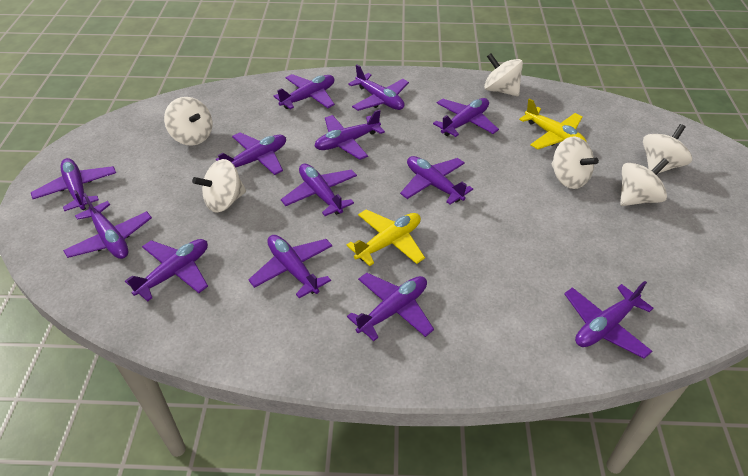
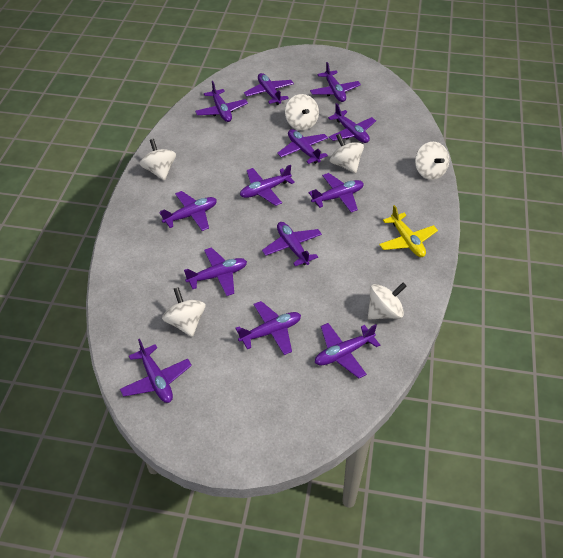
yellow plane: 2 -> 1

